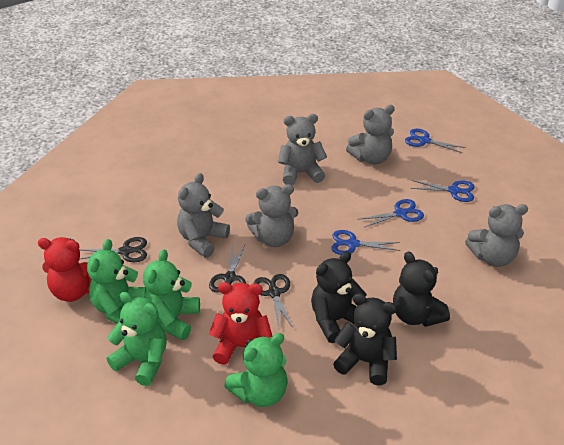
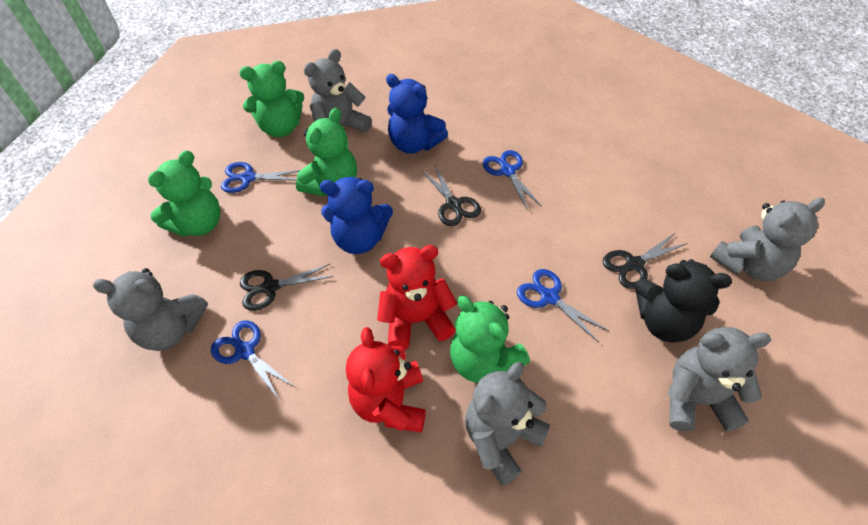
black teddy bear: 3 -> 1
blue teddy bear: 0 -> 2

